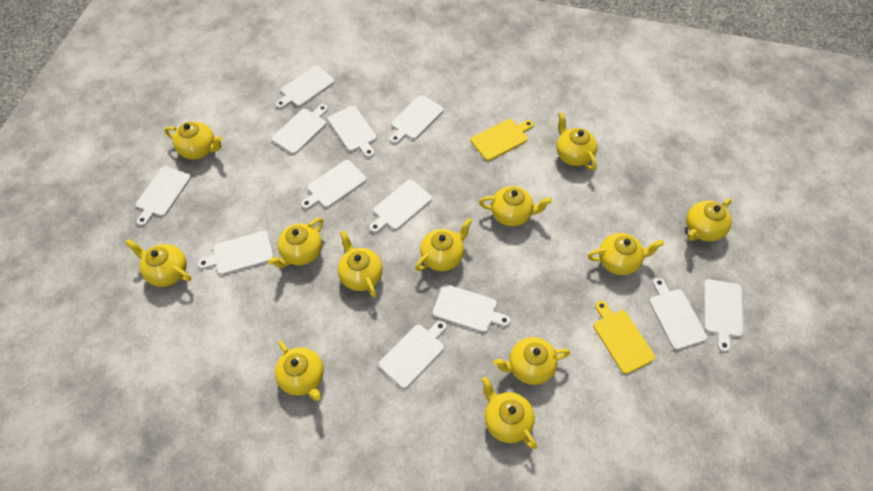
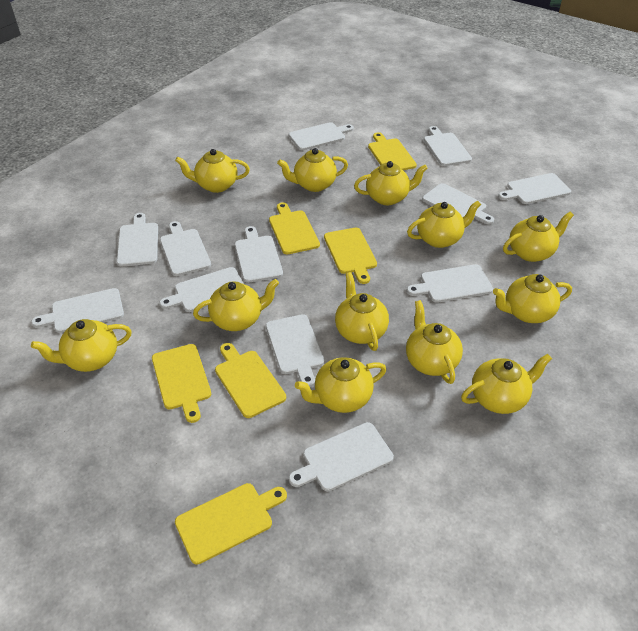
yellow cutting board: 2 -> 6

